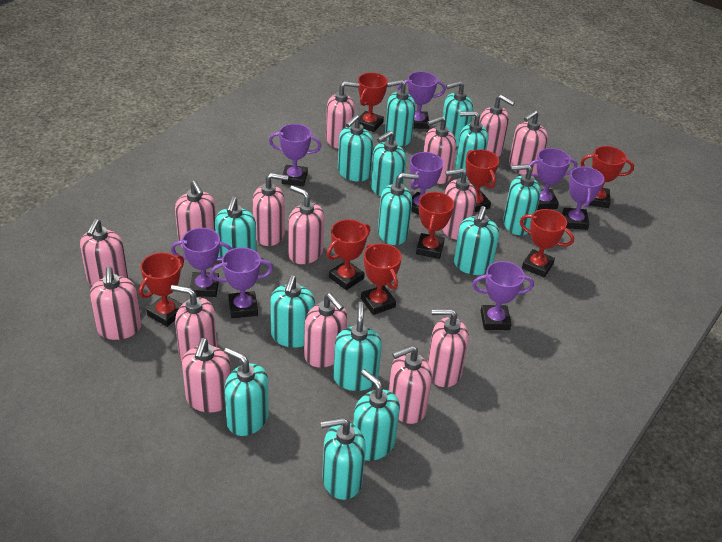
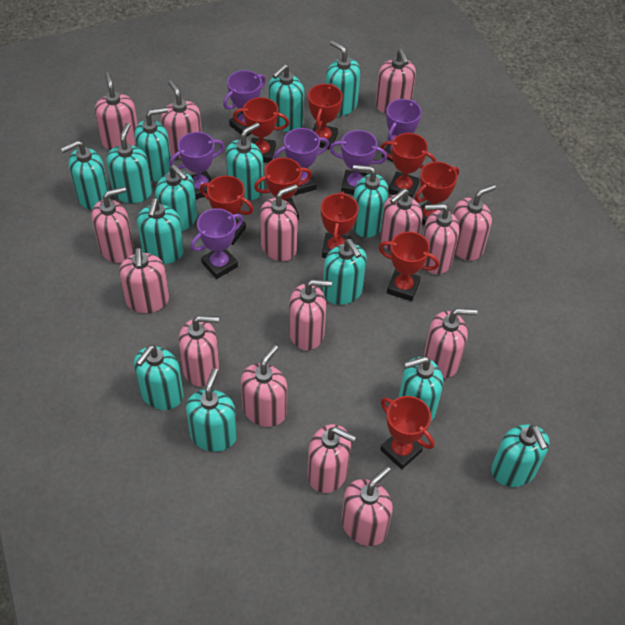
purple trophy: 8 -> 6
red trophy: 8 -> 9

